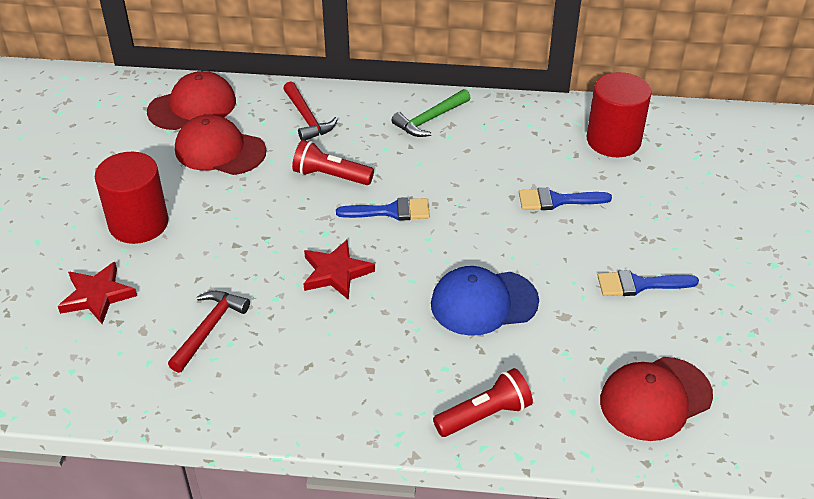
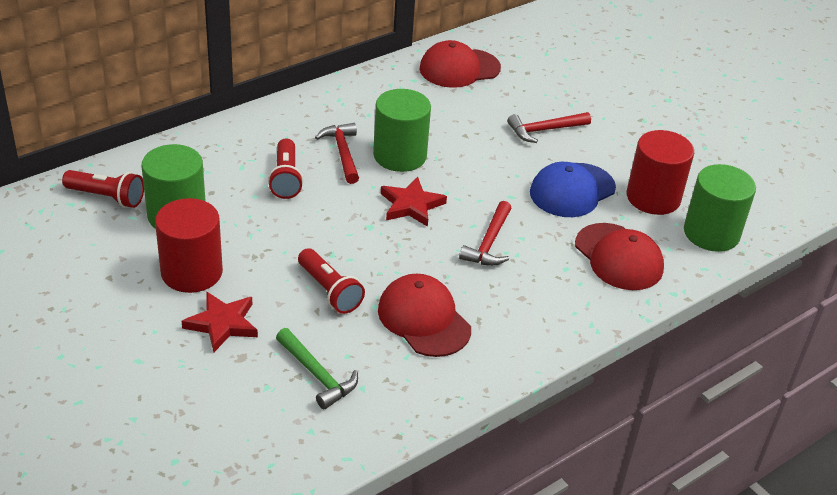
blue brush: 3 -> 0
green cylinder: 0 -> 3
red flashlight: 2 -> 3
red hammer: 2 -> 3

